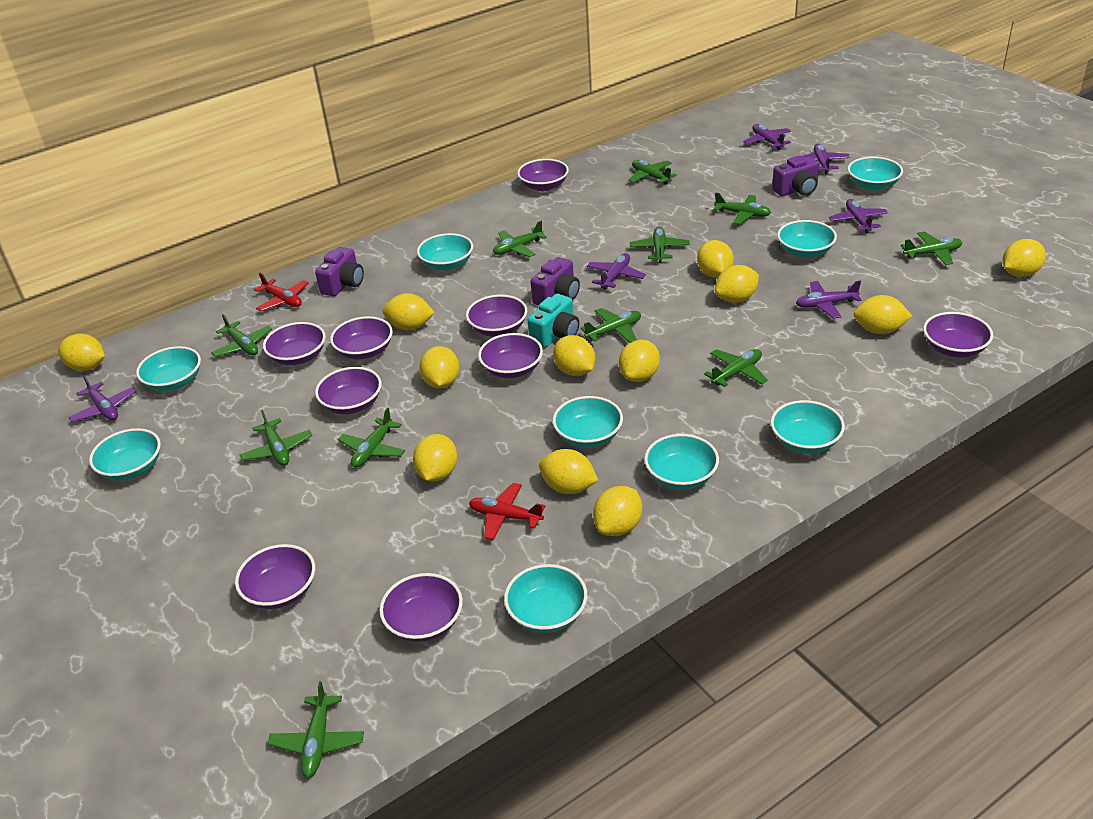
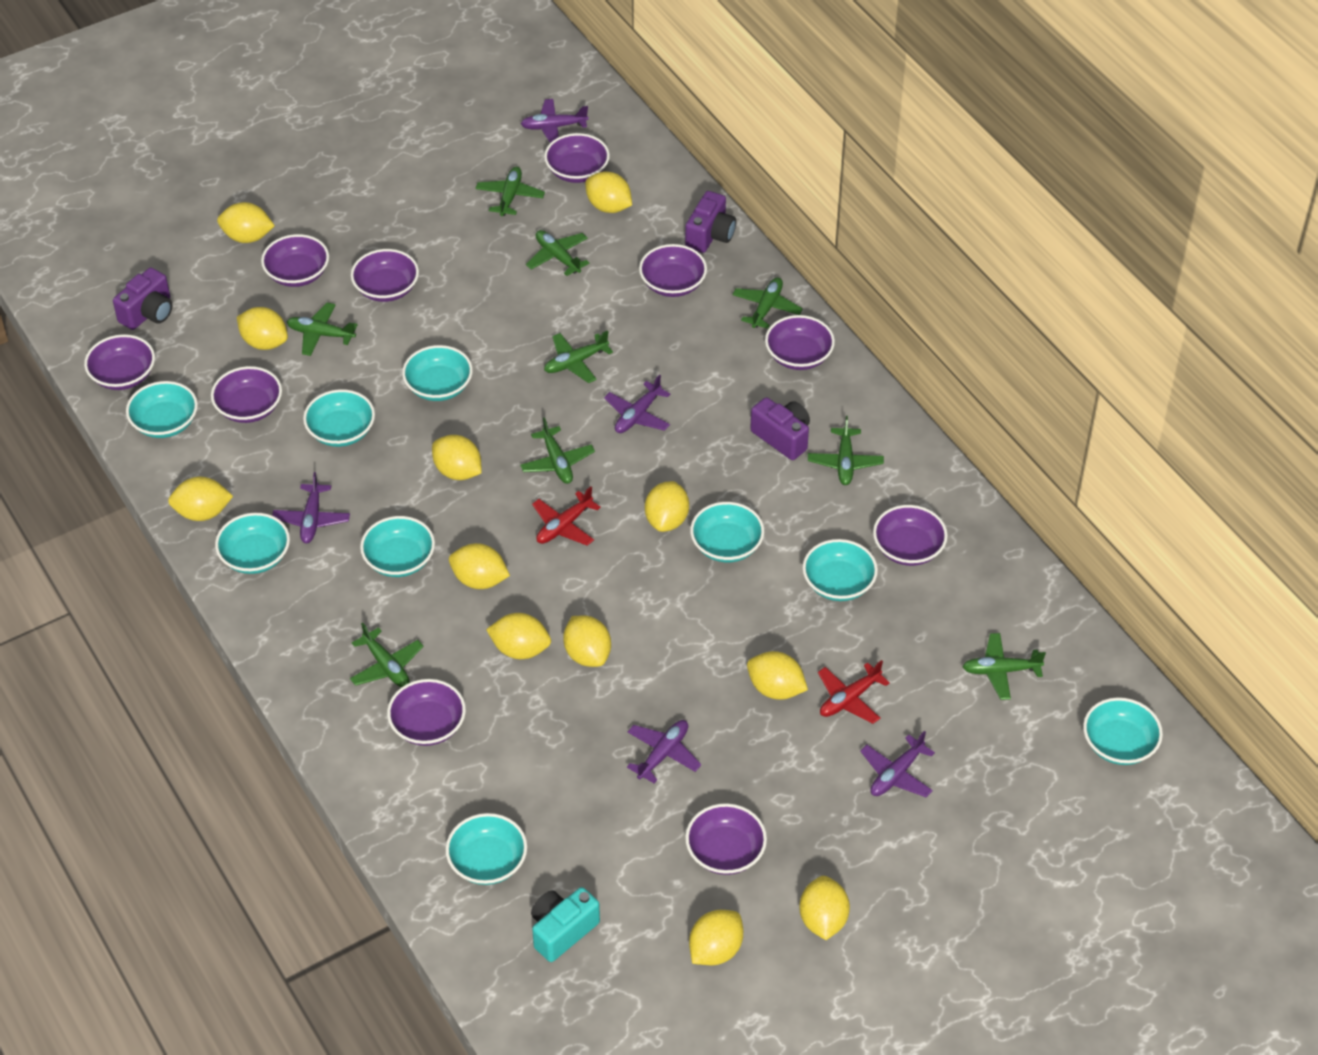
green plane: 11 -> 9
purple bowl: 9 -> 10
purple plane: 6 -> 5

